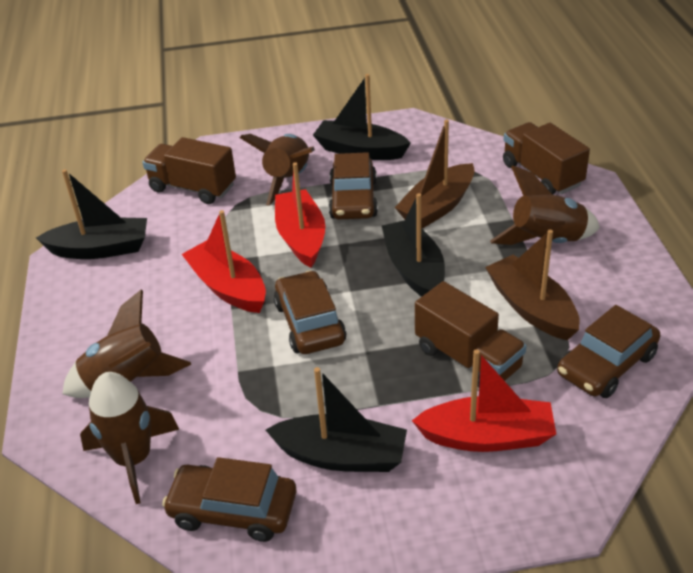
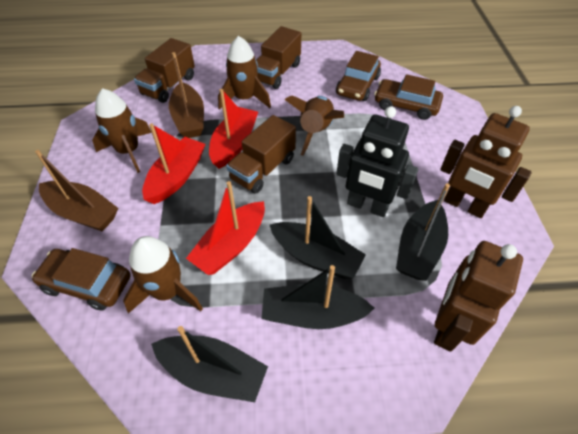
black robot: 0 -> 1
brown car: 4 -> 3
brown robot: 0 -> 2

